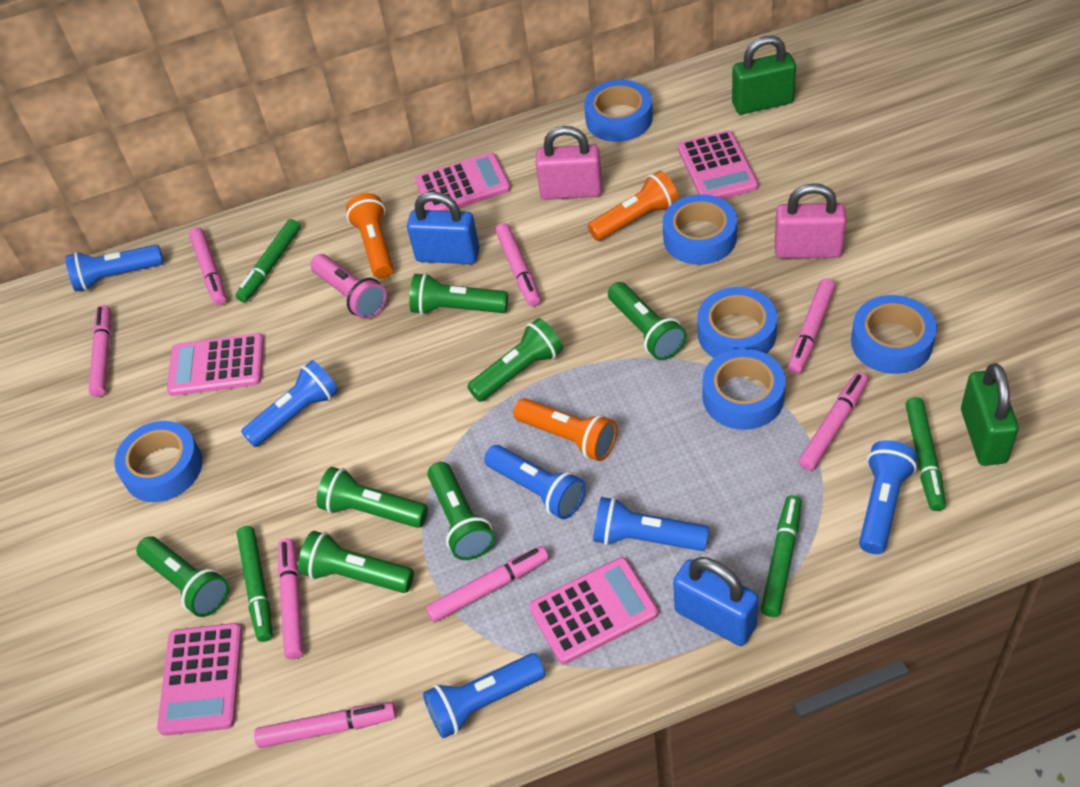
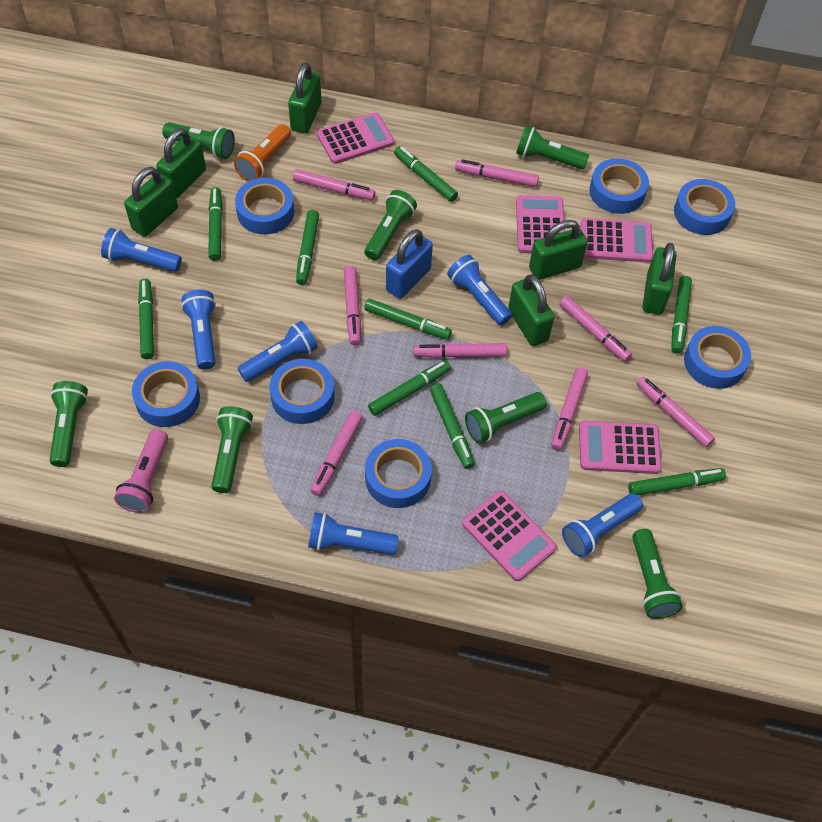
blue padlock: 2 -> 1
blue tape: 6 -> 7
green marker: 4 -> 9
green padlock: 2 -> 6
orange flashlight: 3 -> 1
pink padlock: 2 -> 0

